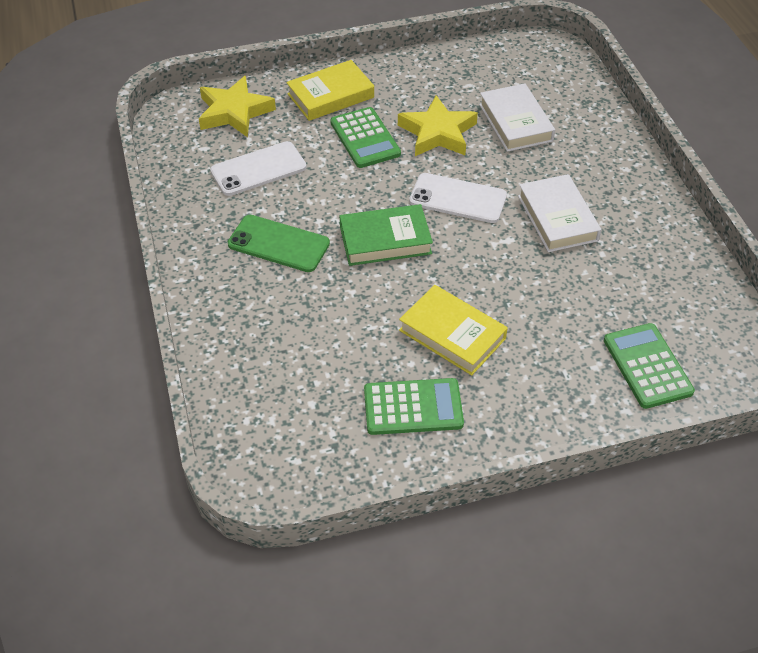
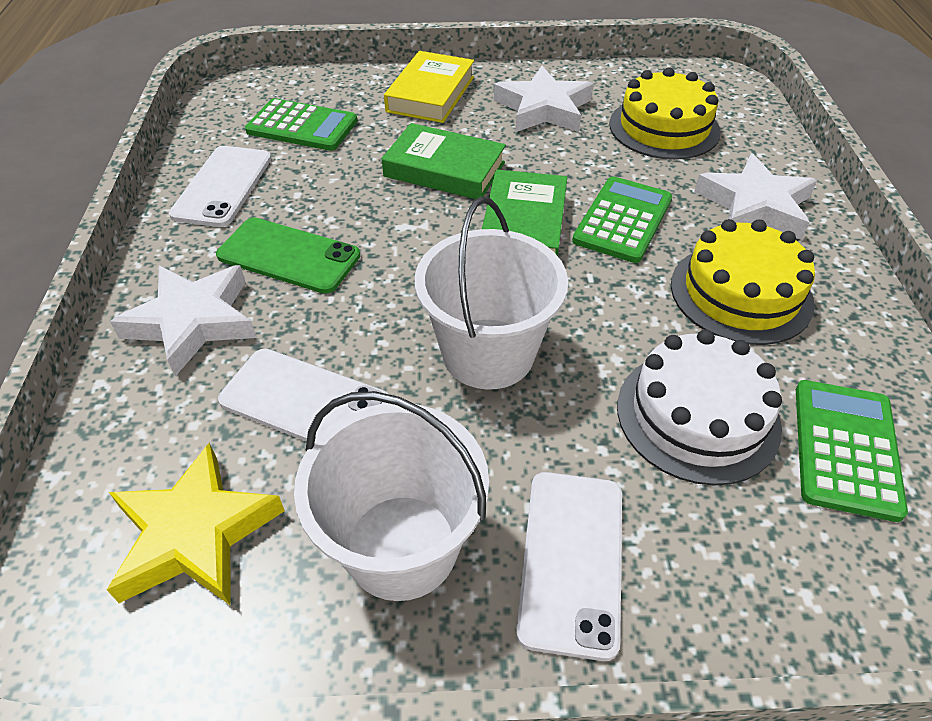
green book: 1 -> 2
white book: 2 -> 0
white bucket: 0 -> 2
white cake: 0 -> 1
white phone: 2 -> 3
white star: 0 -> 3
yellow book: 2 -> 1
yellow cake: 0 -> 2
yellow star: 2 -> 1

